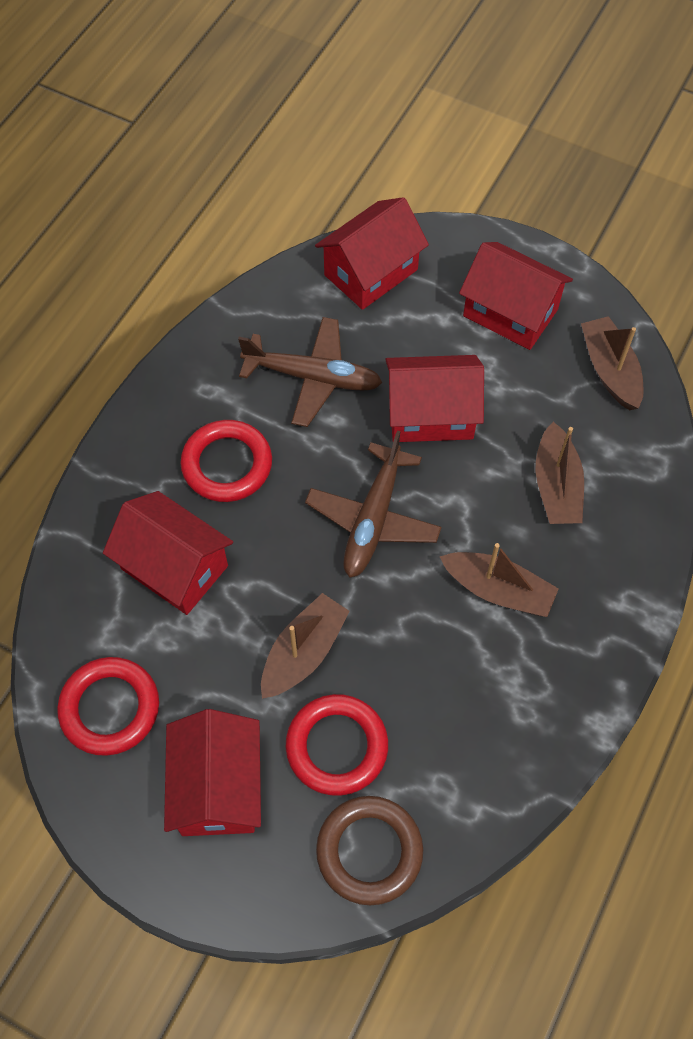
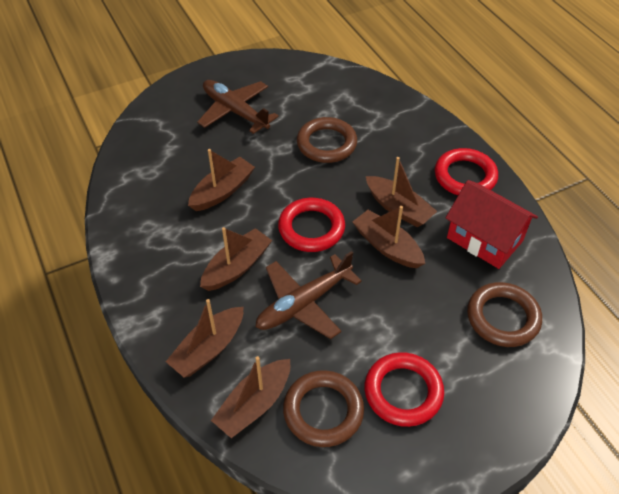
brown boat: 4 -> 6
brown ring: 1 -> 3
red house: 5 -> 1

